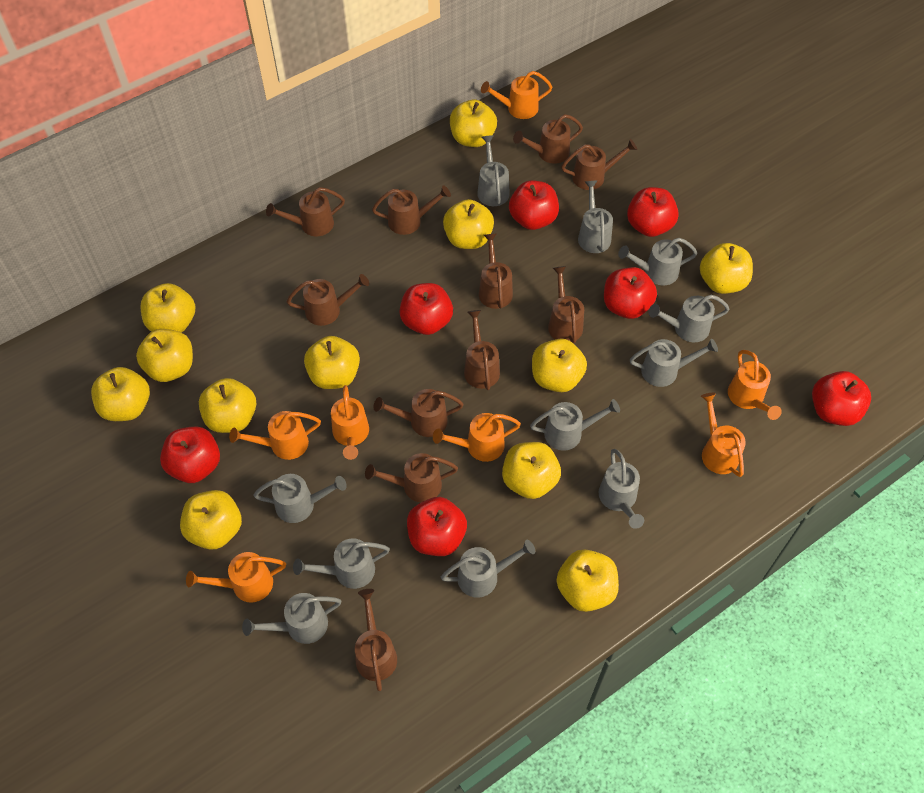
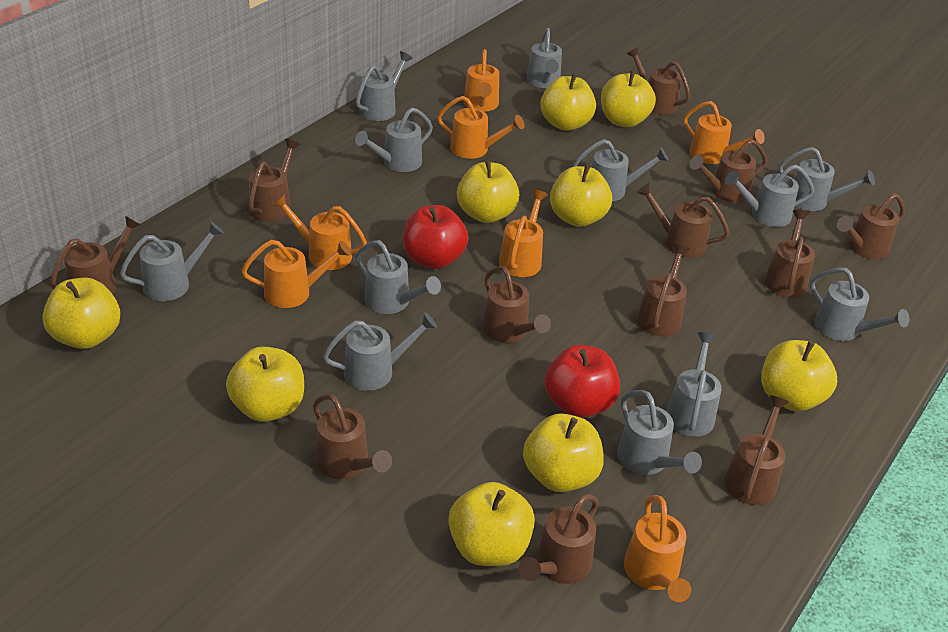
brown watering can: 11 -> 12
grey watering can: 11 -> 12
red apple: 7 -> 2
yellow apple: 12 -> 9

